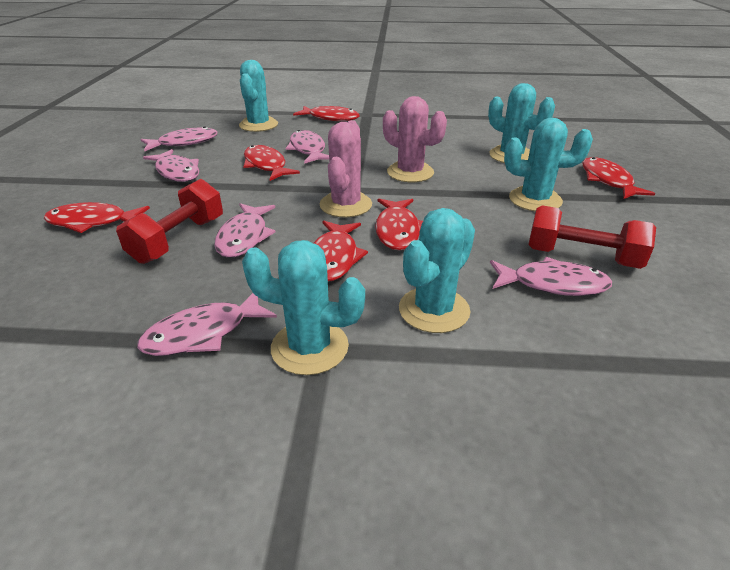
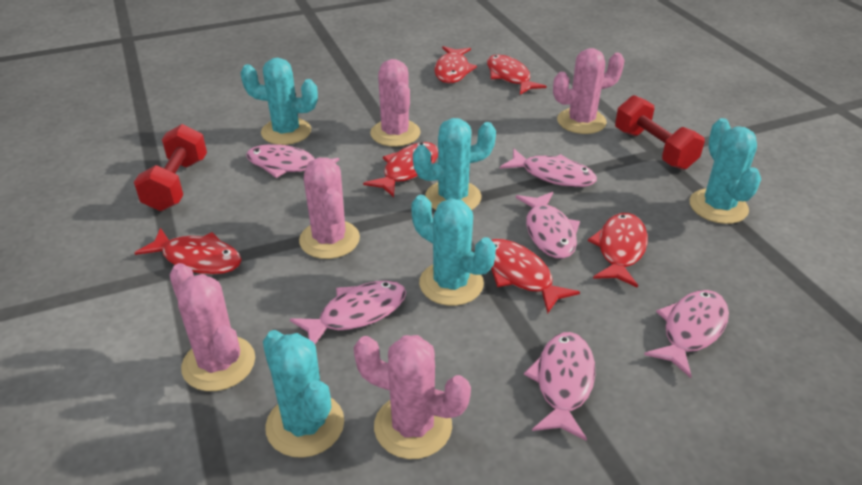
pink cactus: 2 -> 5

